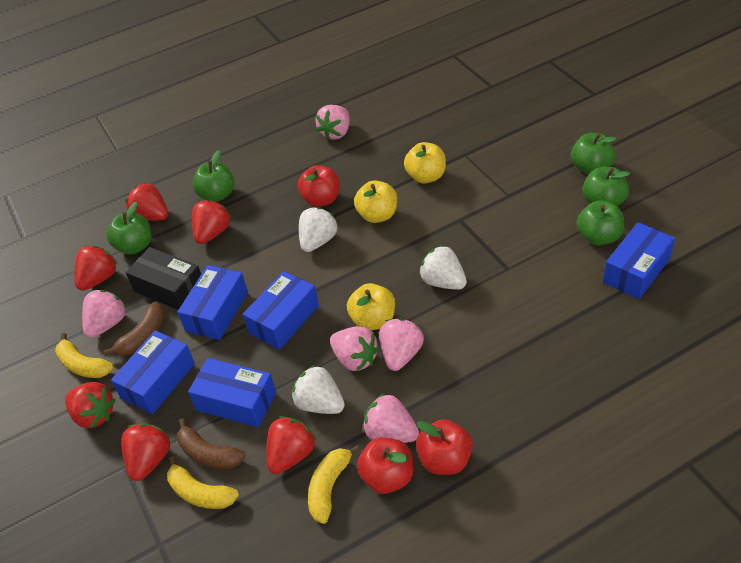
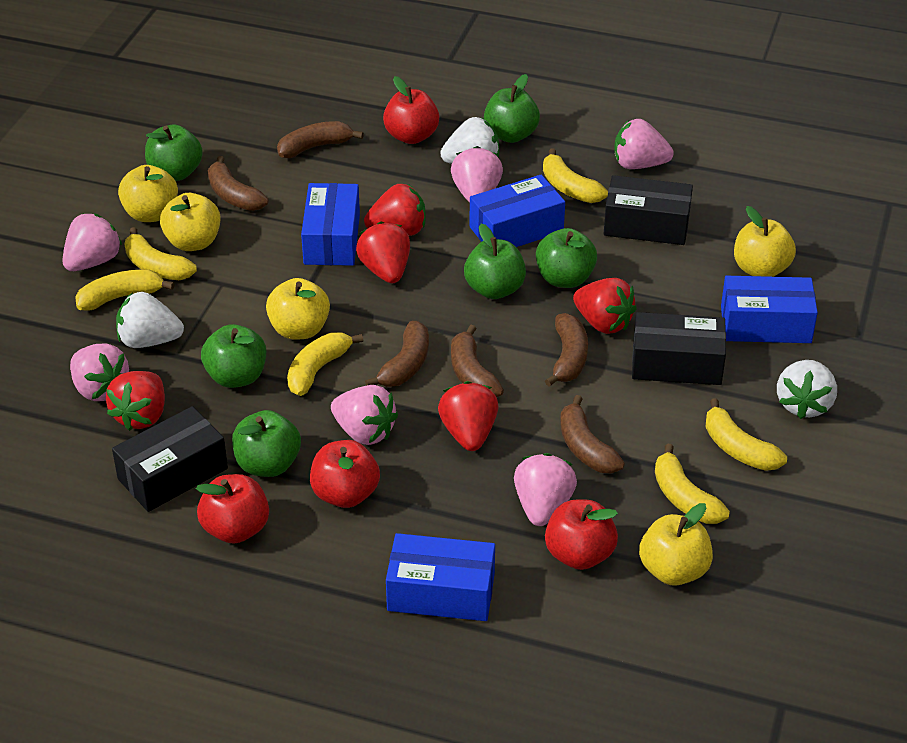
black box: 1 -> 3
blue box: 5 -> 4
brown banana: 2 -> 6
green apple: 5 -> 6
pink strawberry: 5 -> 6
red apple: 3 -> 4
red strawberry: 6 -> 5
yellow apple: 3 -> 5
yellow banana: 3 -> 6

